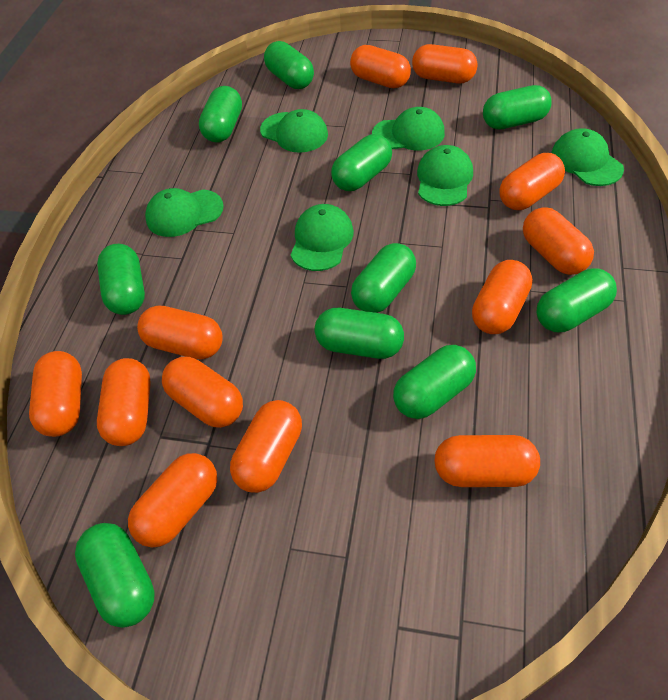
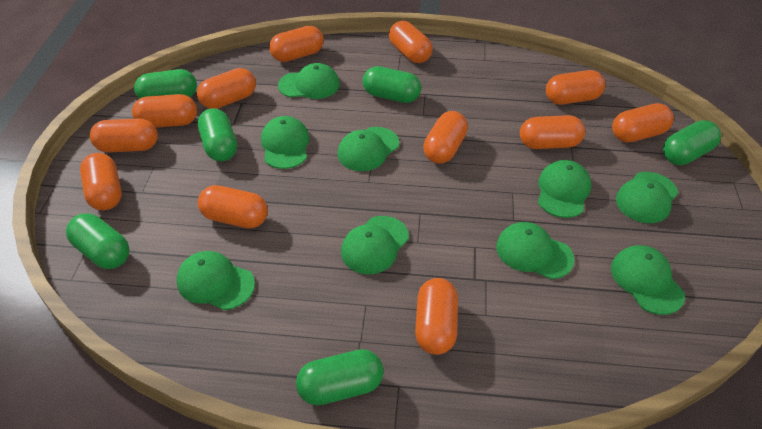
green cap: 6 -> 9
green capsule: 10 -> 6

